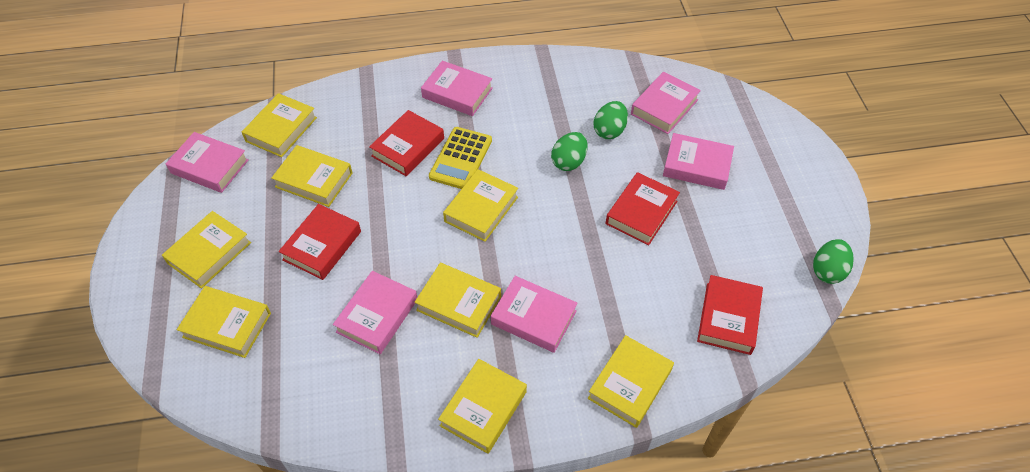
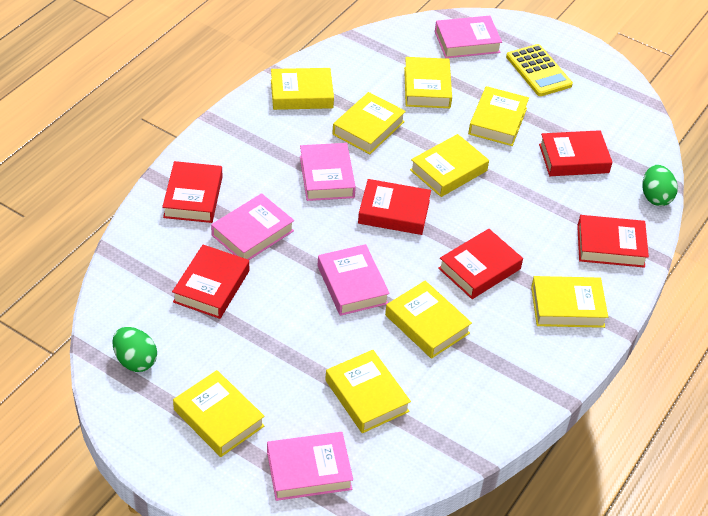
green egg: 3 -> 2
pink book: 6 -> 5
red book: 4 -> 6
yellow book: 8 -> 9

